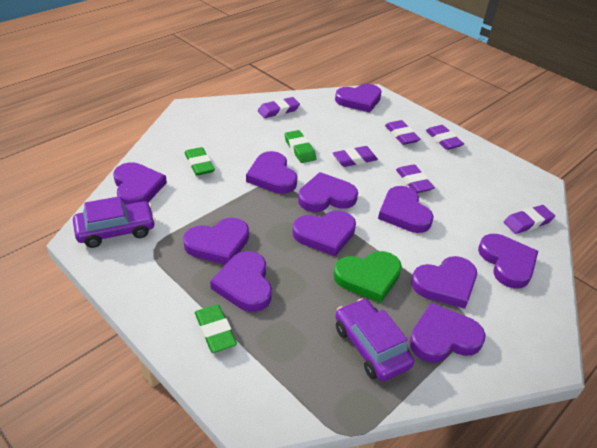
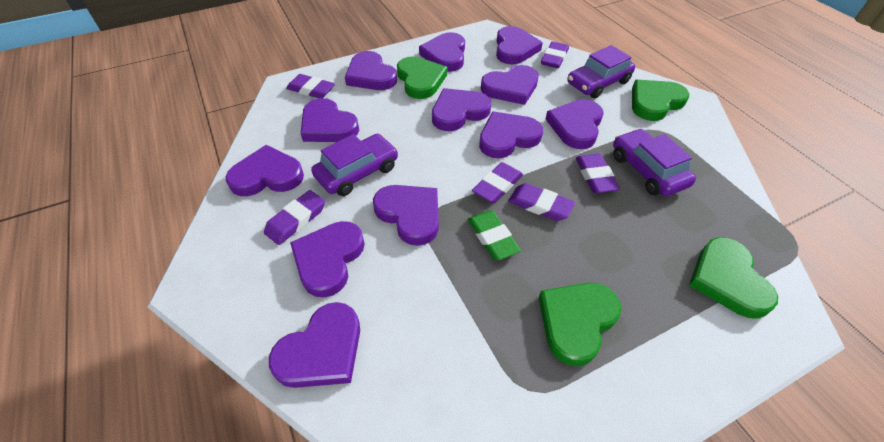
green eraser: 3 -> 1
green heart: 1 -> 4
purple car: 2 -> 3
purple heart: 11 -> 12

